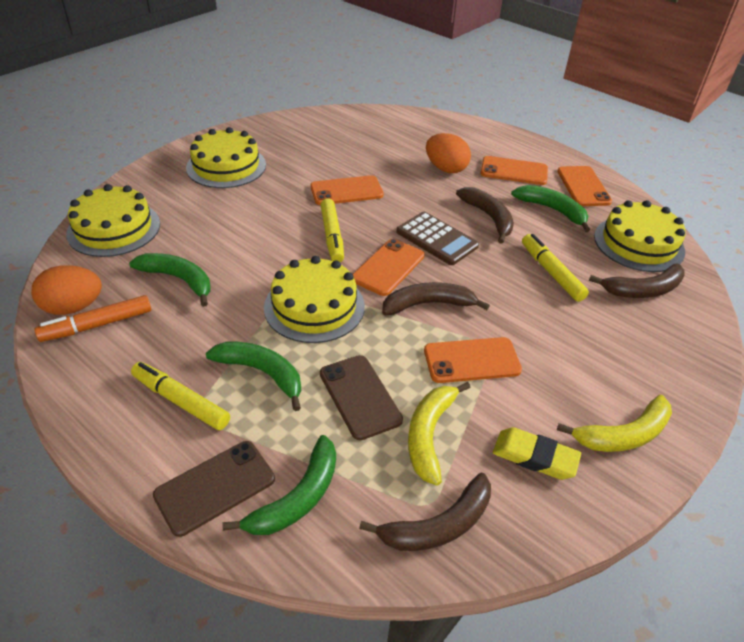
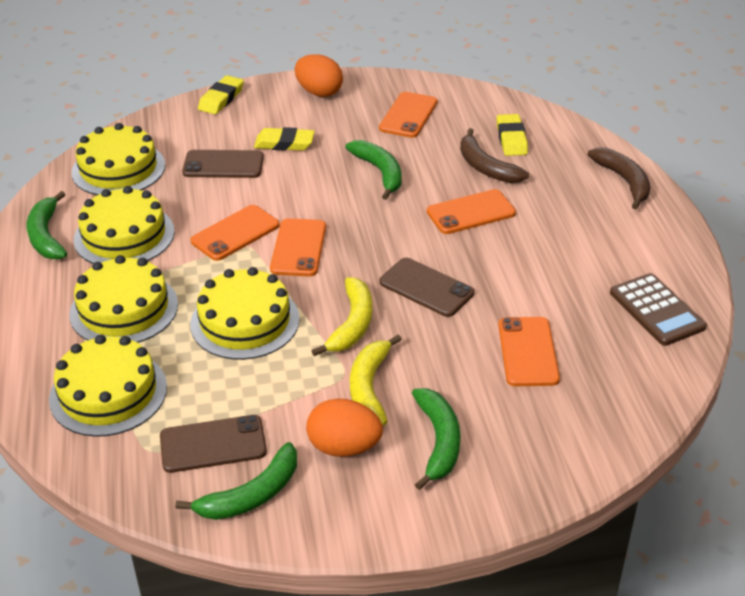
brown banana: 4 -> 2
brown phone: 2 -> 3
orange marker: 1 -> 0
yellow cake: 4 -> 5
yellow eraser: 1 -> 3
yellow marker: 3 -> 0

